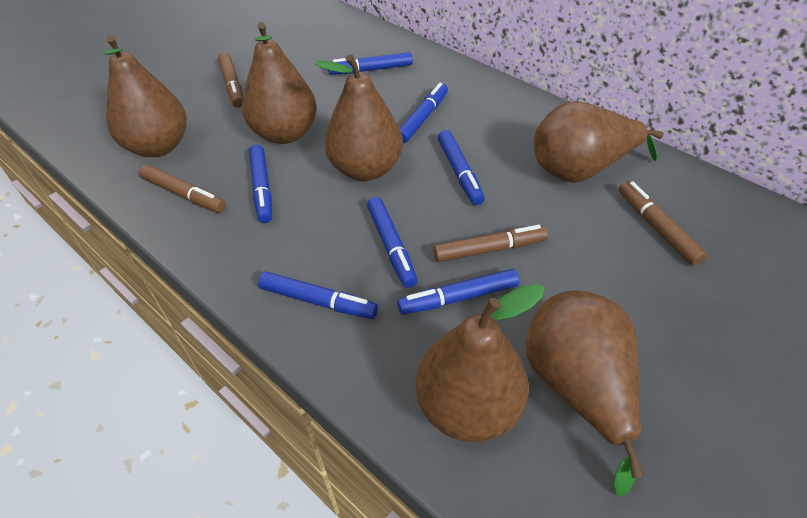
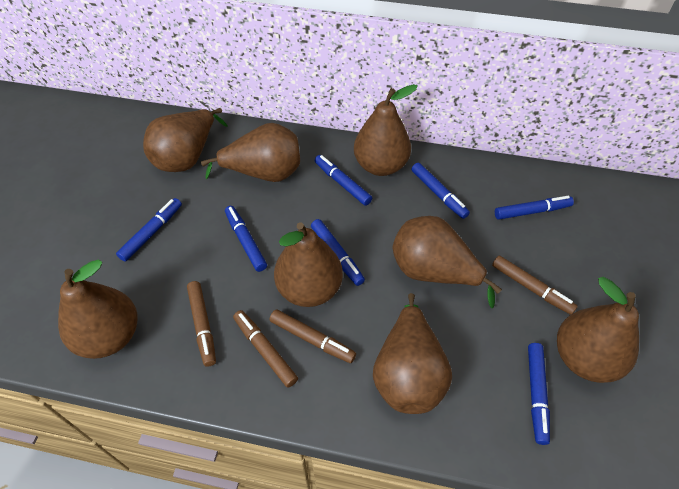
brown pear: 6 -> 8

